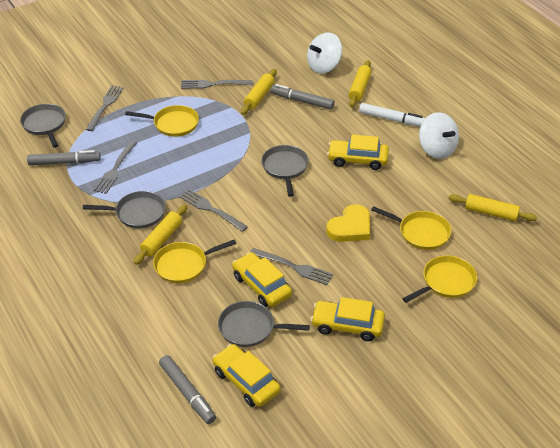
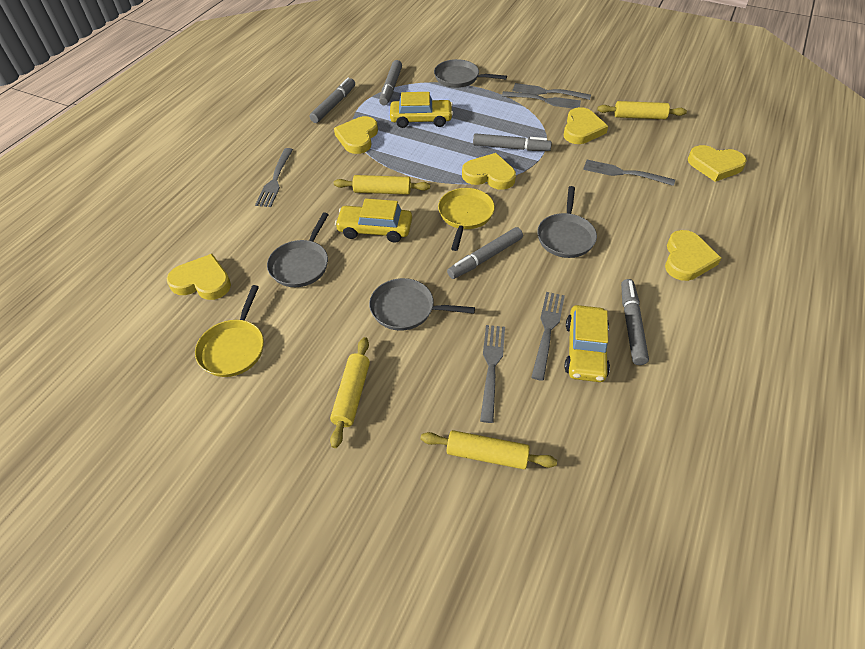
grey fork: 5 -> 6
grey marker: 3 -> 5
white marker: 1 -> 0
white spinning top: 2 -> 0
yellow car: 4 -> 3
yellow heart: 1 -> 6
yellow pan: 4 -> 2

